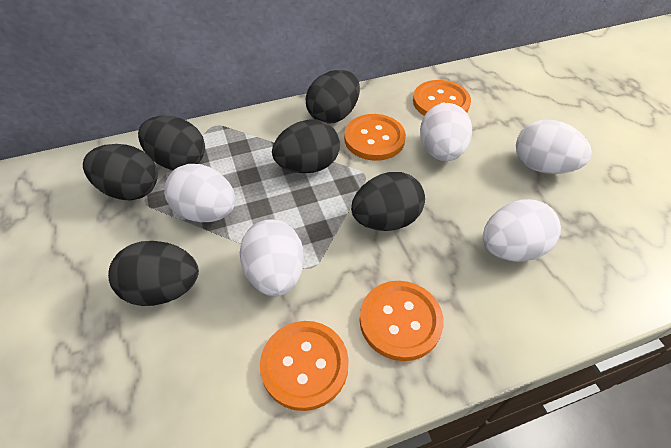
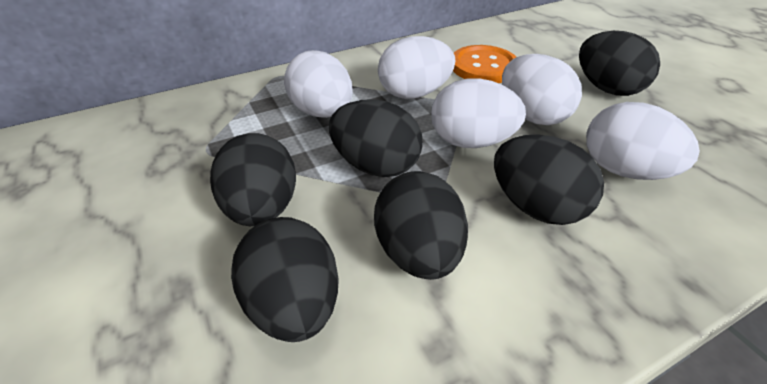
orange button: 4 -> 1

